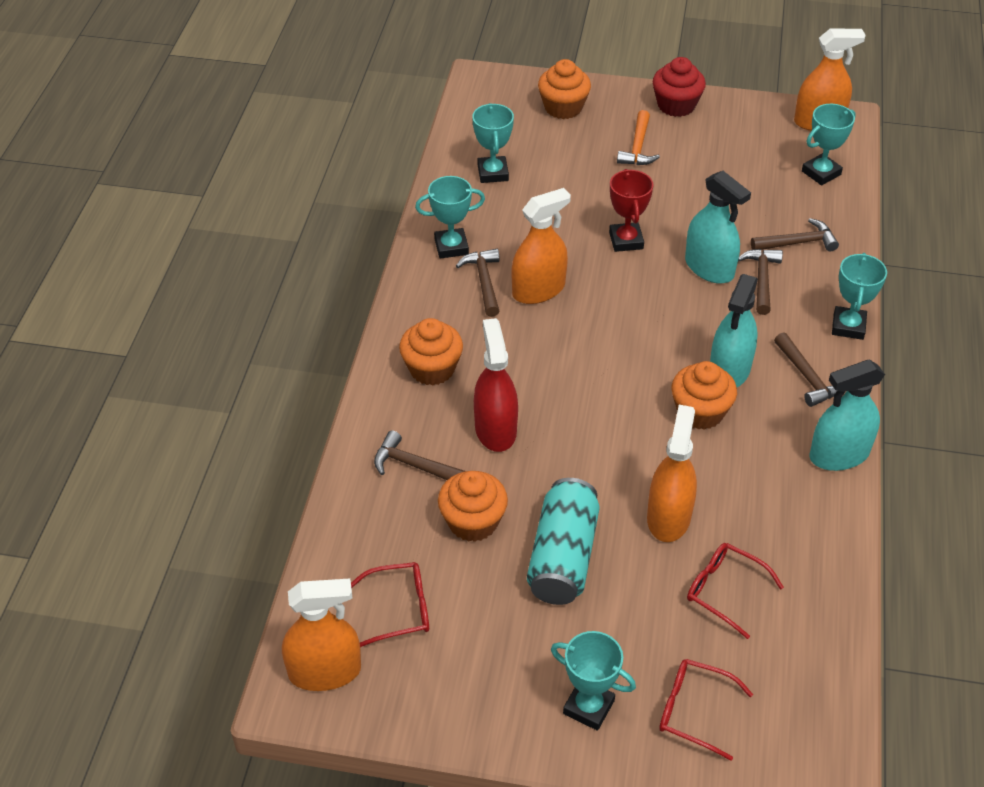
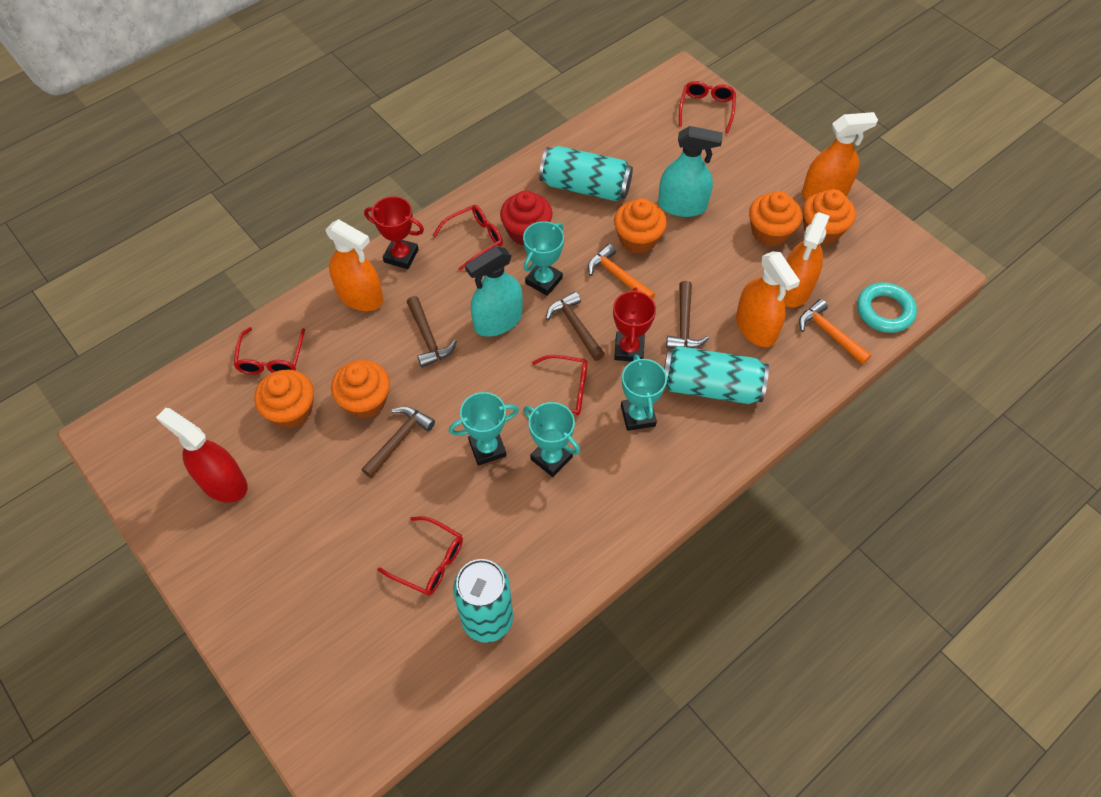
brown hammer: 5 -> 4
orange cupcake: 4 -> 5
orange hammer: 1 -> 2
red glasses: 3 -> 5
red trophy: 1 -> 2
turquoise can: 1 -> 3
turquoise ring: 0 -> 1
turquoise spray bottle: 3 -> 2
turquoise trophy: 5 -> 4

